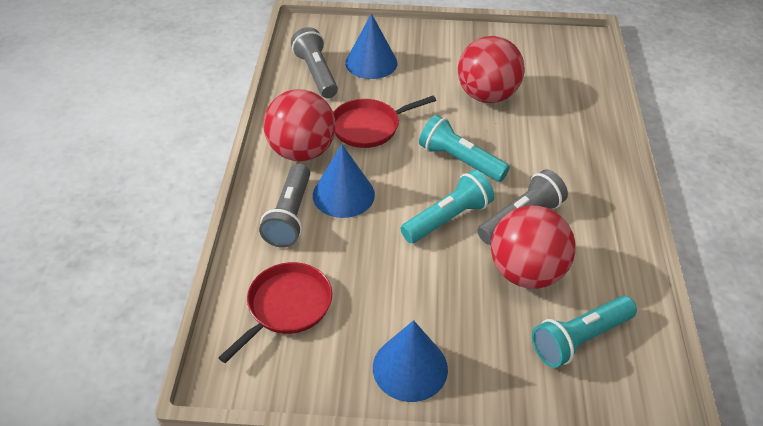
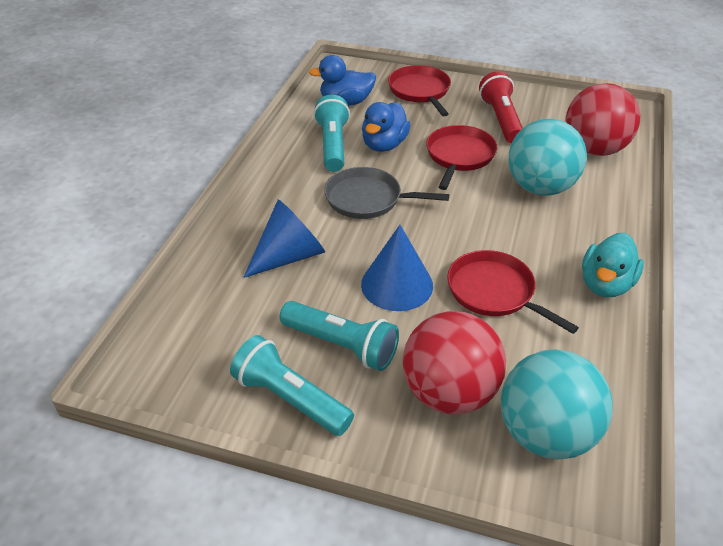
blue cone: 3 -> 2
blue duck: 0 -> 2
grey flashlight: 3 -> 0
grey pan: 0 -> 1
red ball: 3 -> 2
red flashlight: 0 -> 1
red pan: 2 -> 3
turquoise ball: 0 -> 2
turquoise duck: 0 -> 1

